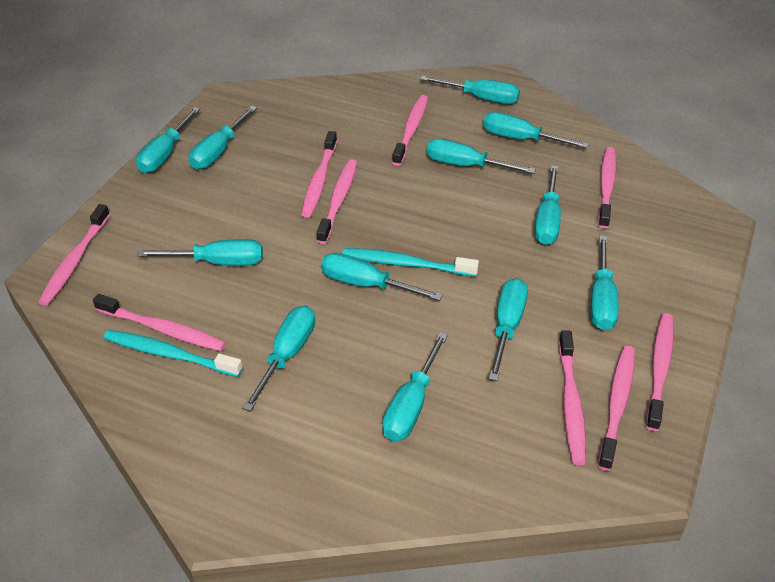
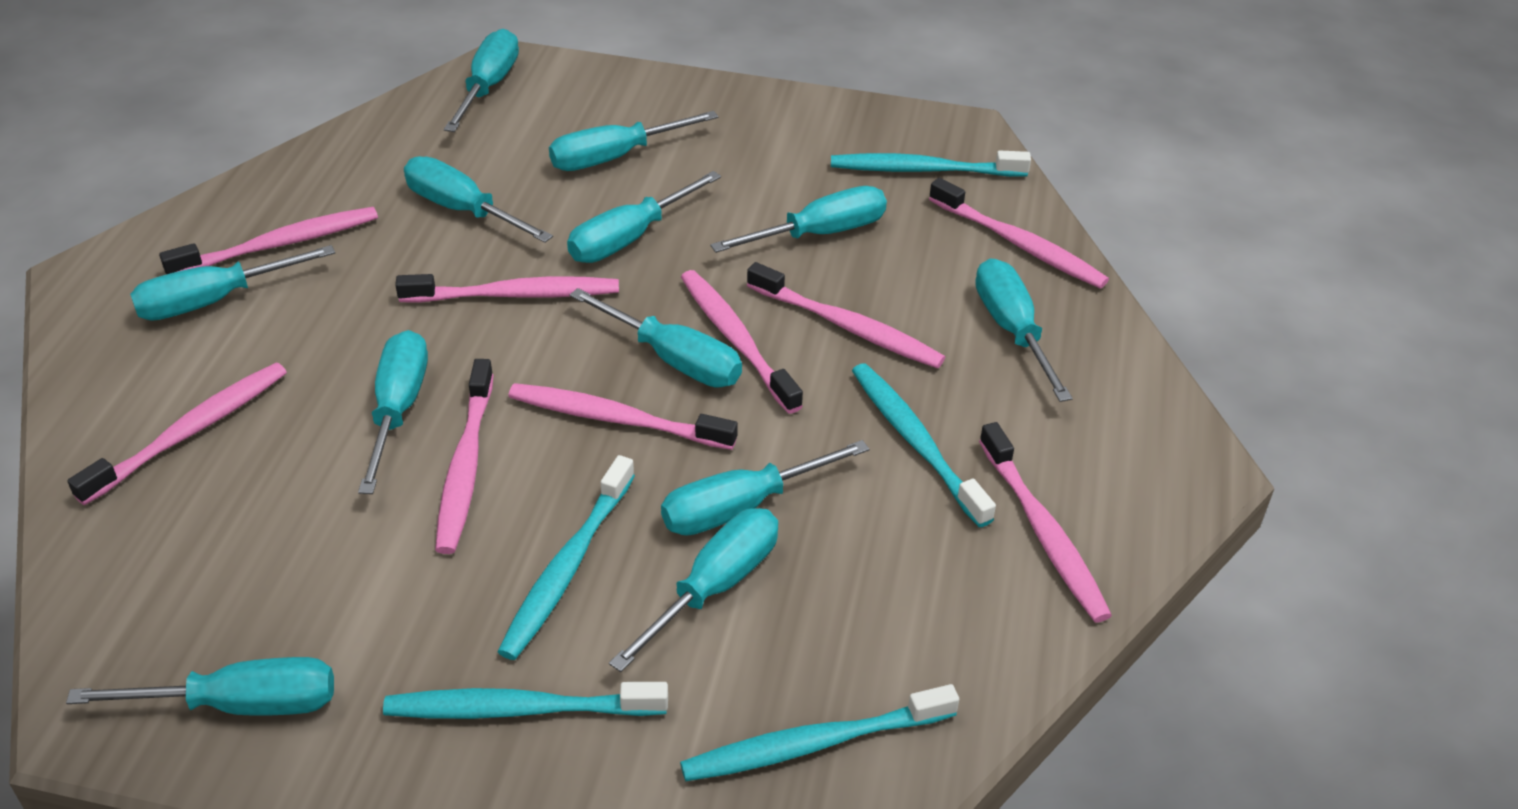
turquoise toothbrush: 2 -> 5

